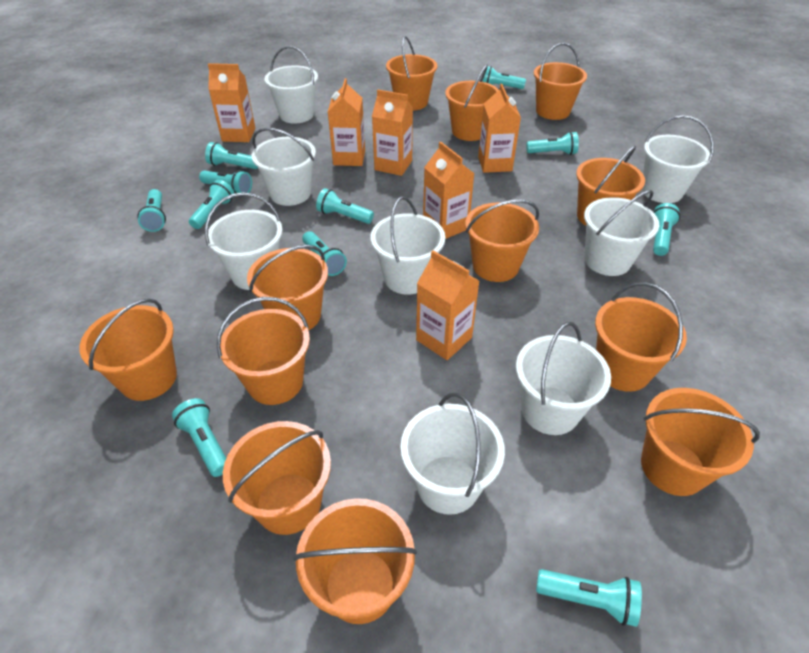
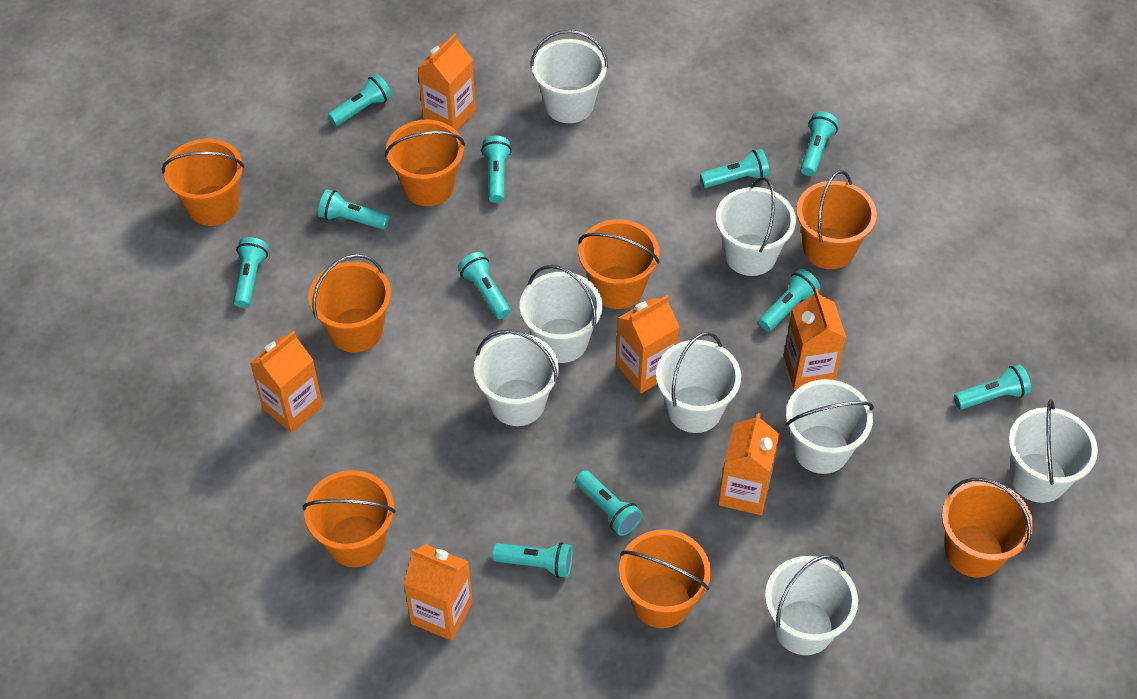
orange bucket: 12 -> 8

